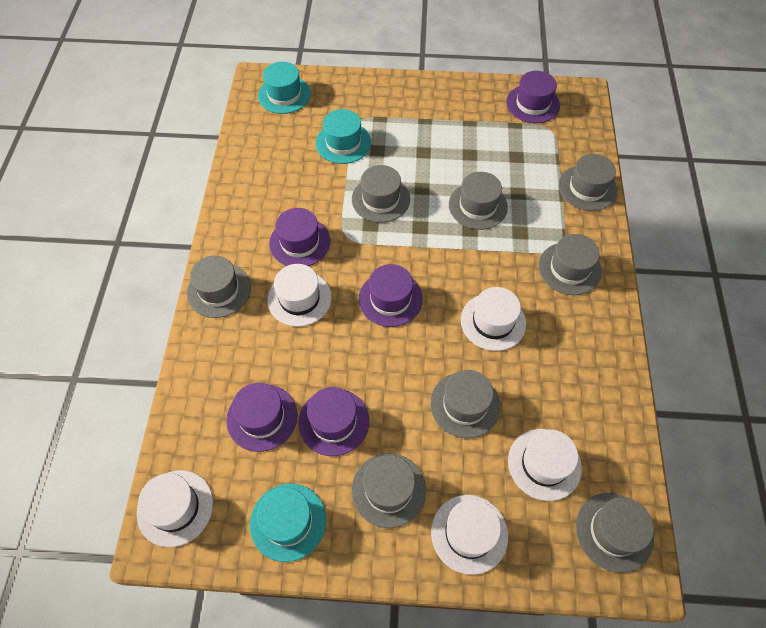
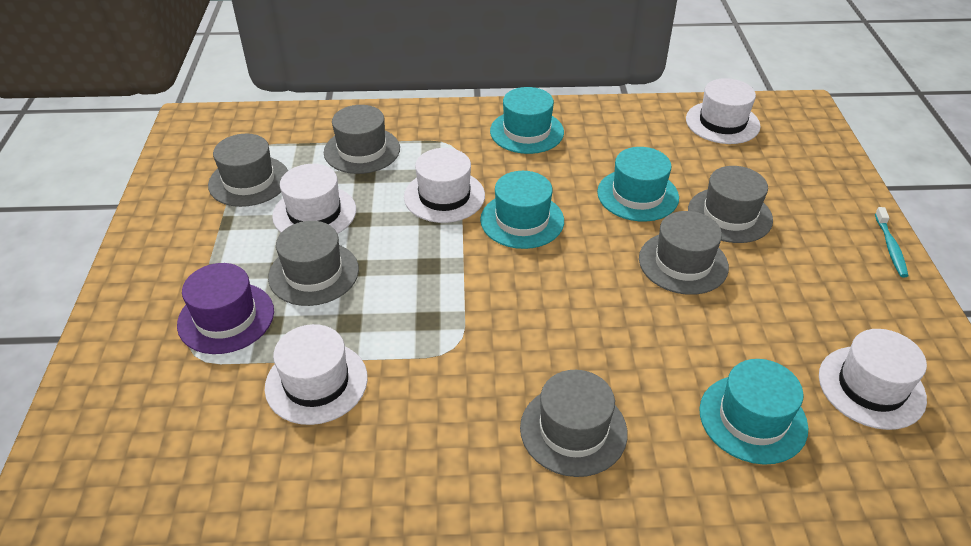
grey hat: 8 -> 6
purple hat: 5 -> 1
turquoise hat: 3 -> 4
turquoise toothbrush: 0 -> 1

